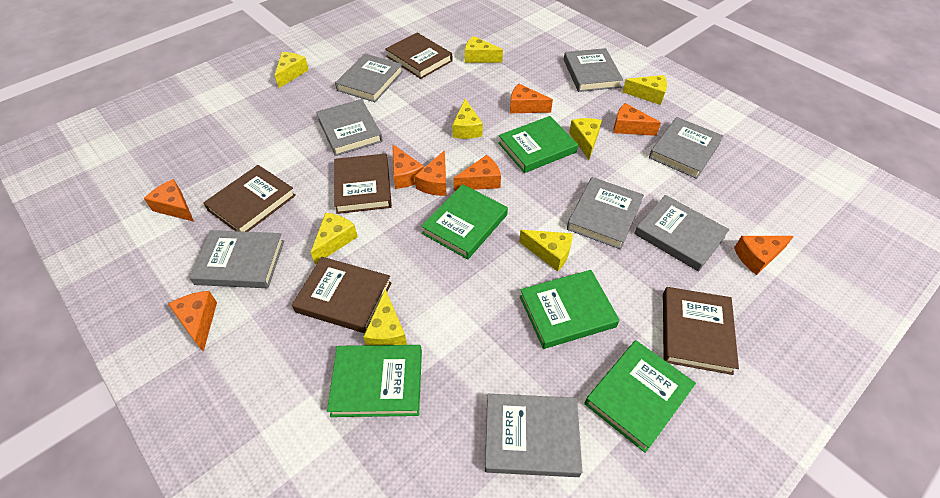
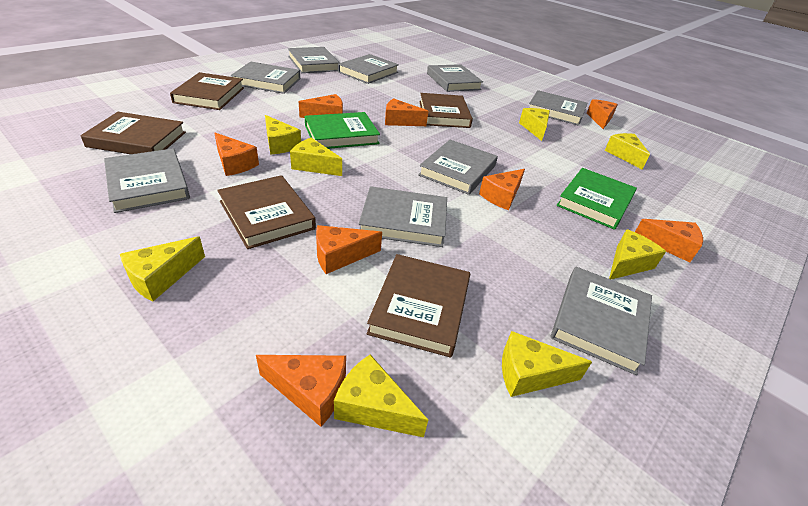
green book: 5 -> 2
grey book: 8 -> 9

